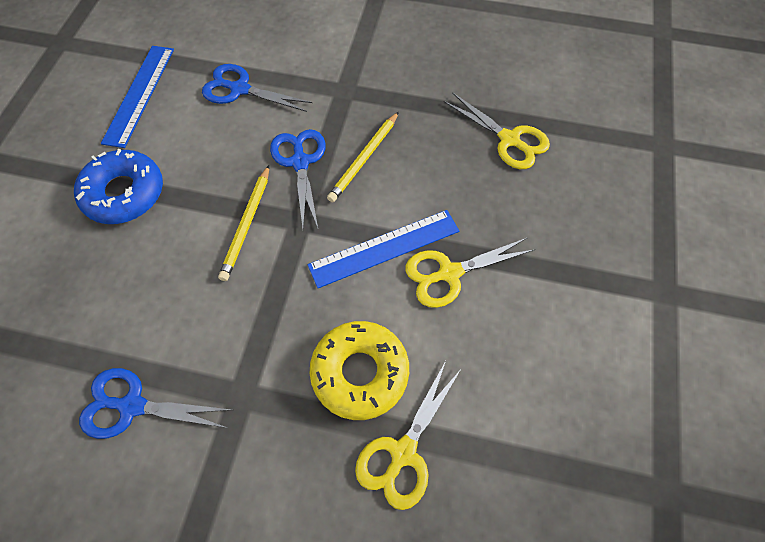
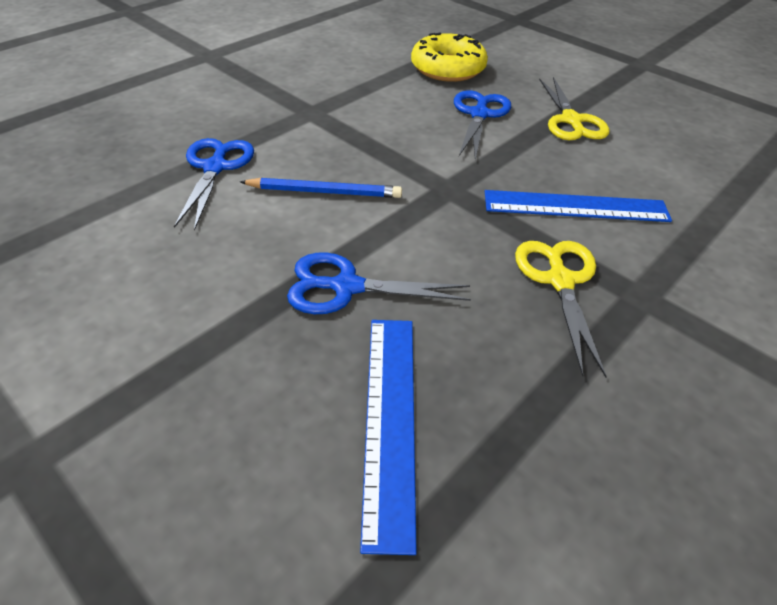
blue donut: 1 -> 0
blue pencil: 0 -> 1
yellow pencil: 2 -> 0
yellow scissors: 3 -> 2

